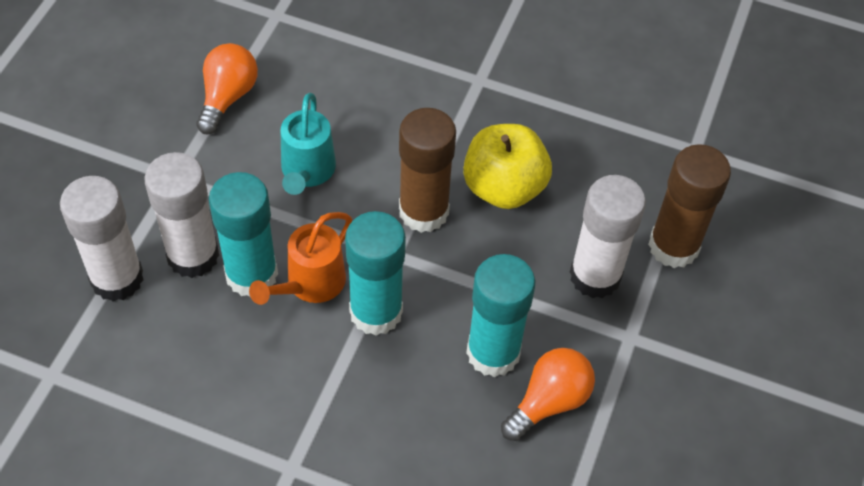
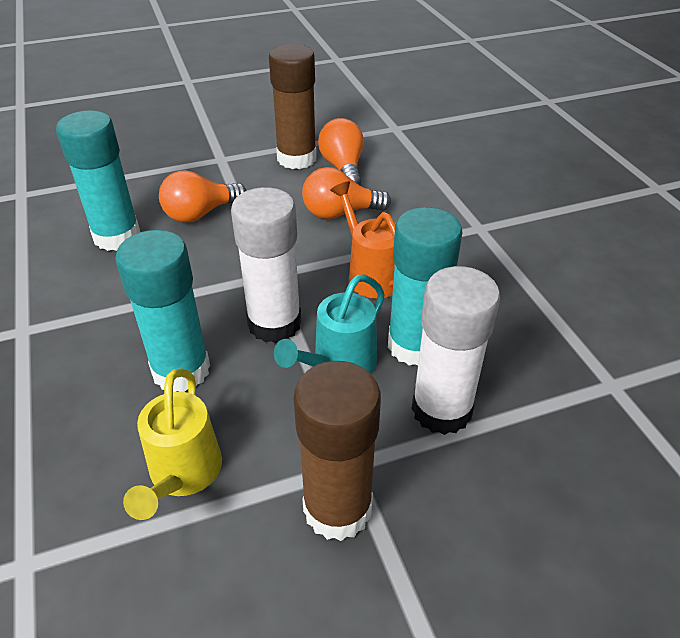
orange light bulb: 2 -> 3
white glue stick: 3 -> 2
yellow apple: 1 -> 0
yellow watering can: 0 -> 1

